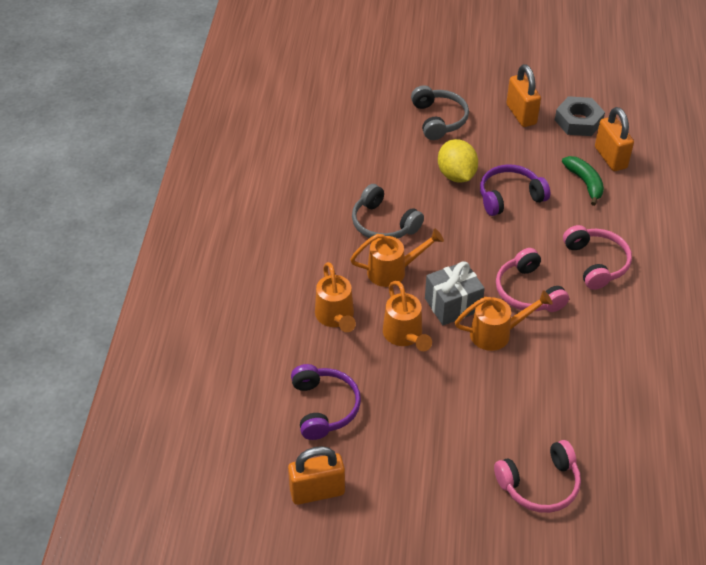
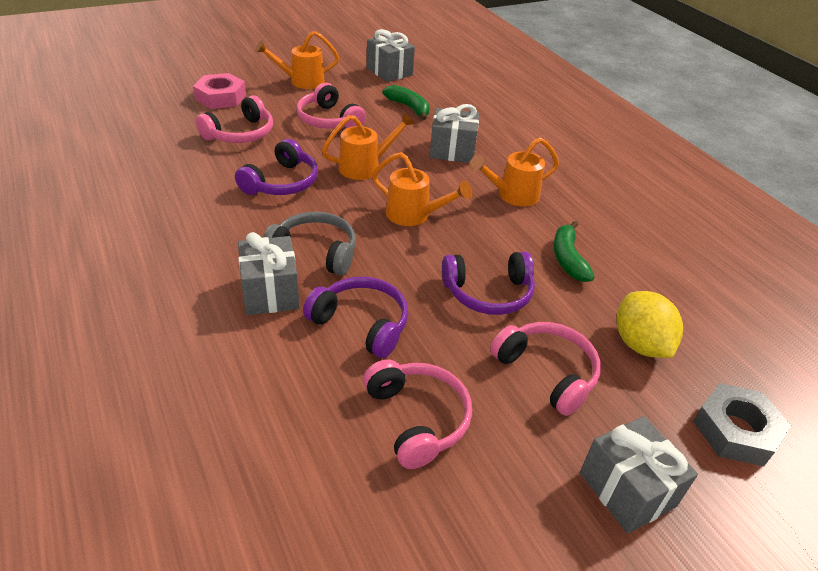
green banana: 1 -> 2
grey gift: 1 -> 4
grey headphones: 2 -> 1
orange padlock: 3 -> 0
pink headphones: 3 -> 4
pink nut: 0 -> 1
purple headphones: 2 -> 3

